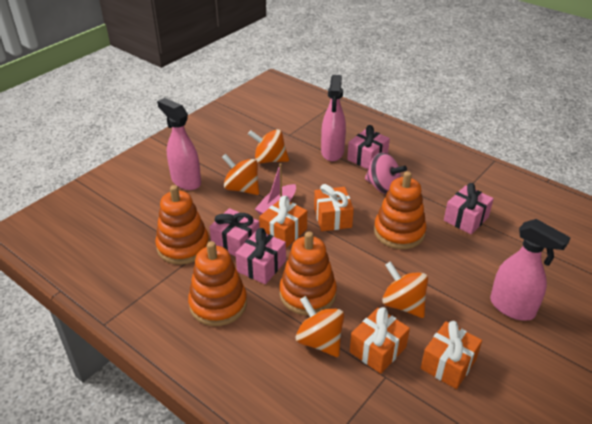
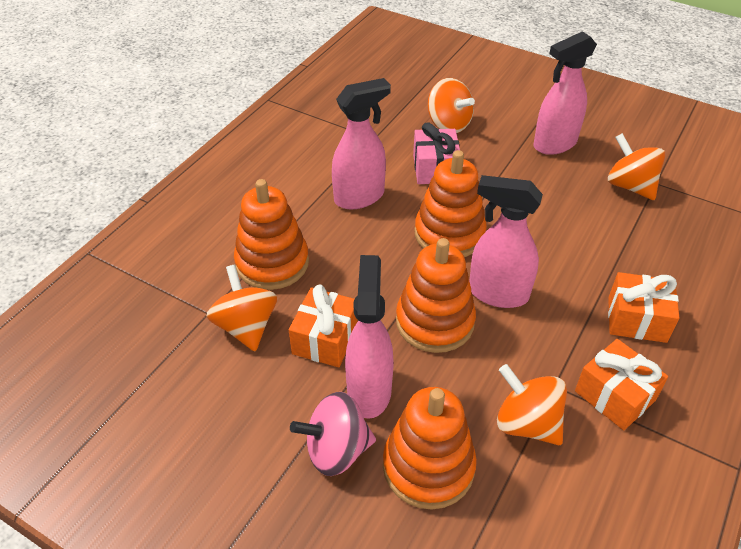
orange gift: 4 -> 3
pink boat: 1 -> 0
pink gift: 4 -> 1
pink spray bottle: 3 -> 4

